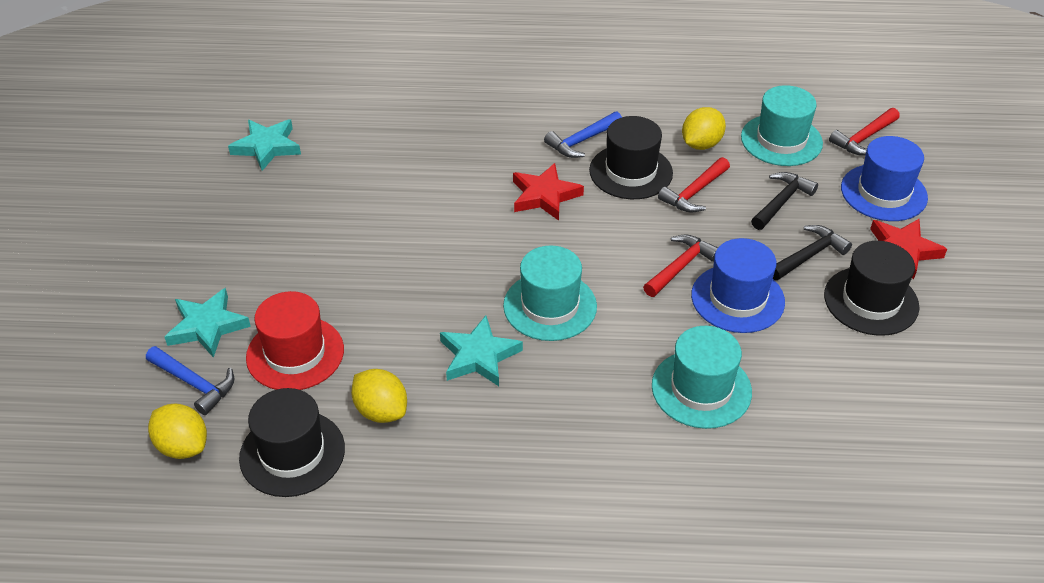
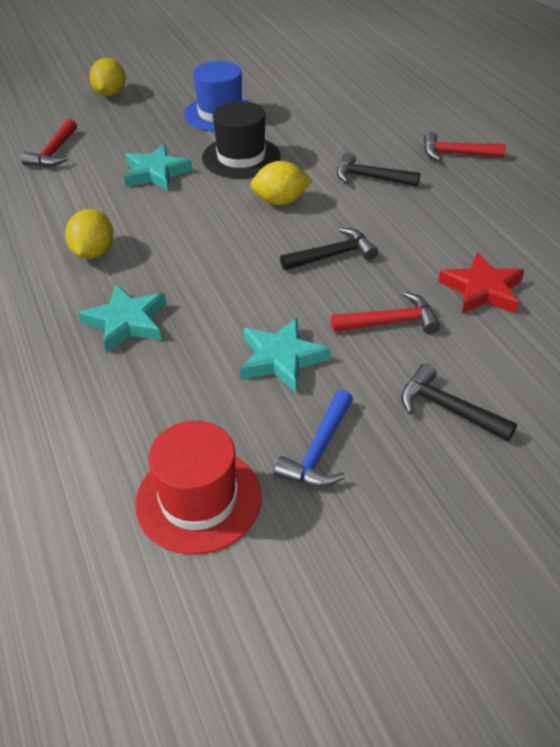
black hammer: 2 -> 3
black hat: 3 -> 1
blue hammer: 2 -> 1
blue hat: 2 -> 1
red star: 2 -> 1
turquoise hat: 3 -> 0

